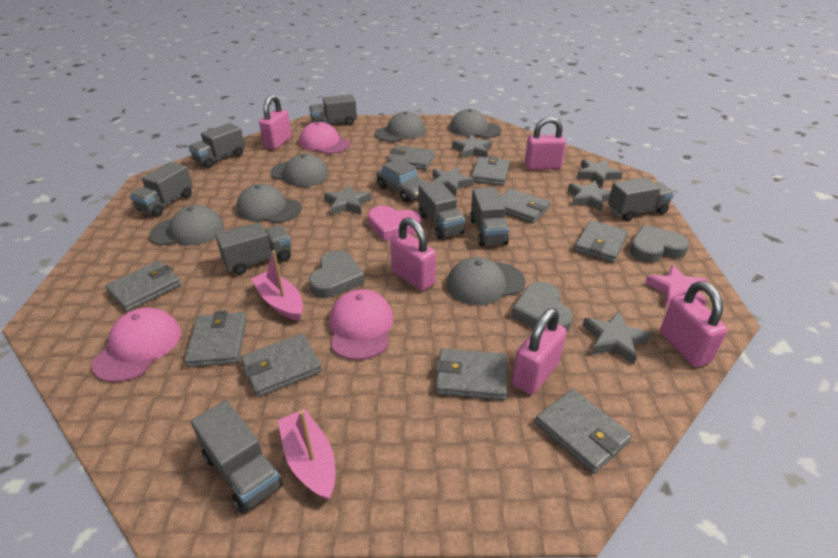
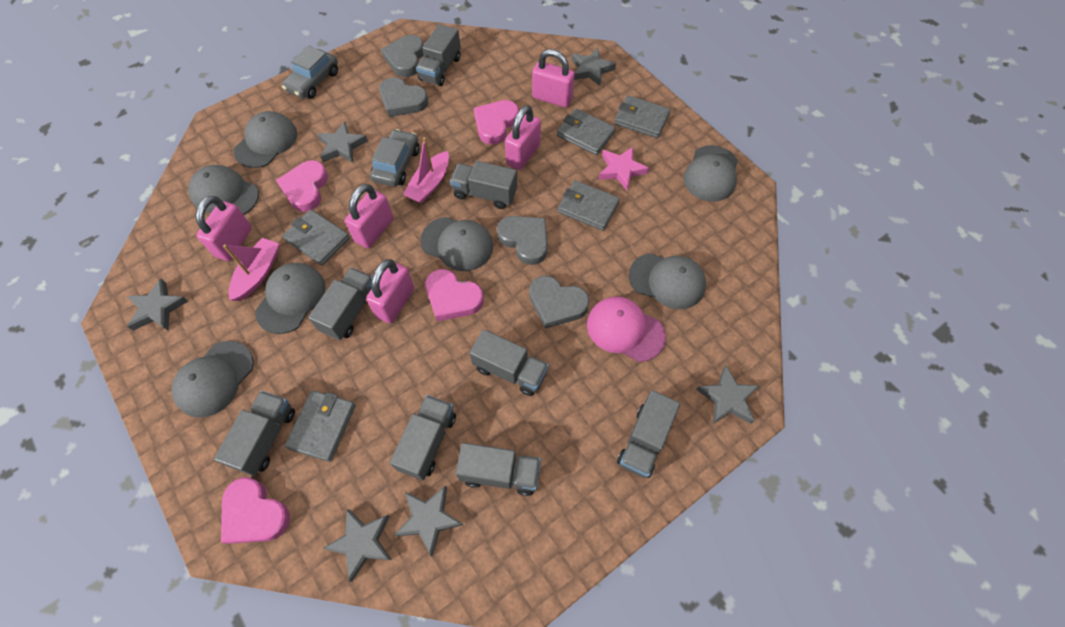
grey cap: 6 -> 7
grey car: 1 -> 2
grey heart: 3 -> 4
grey wallet: 9 -> 5
pink cap: 3 -> 1
pink heart: 1 -> 4

